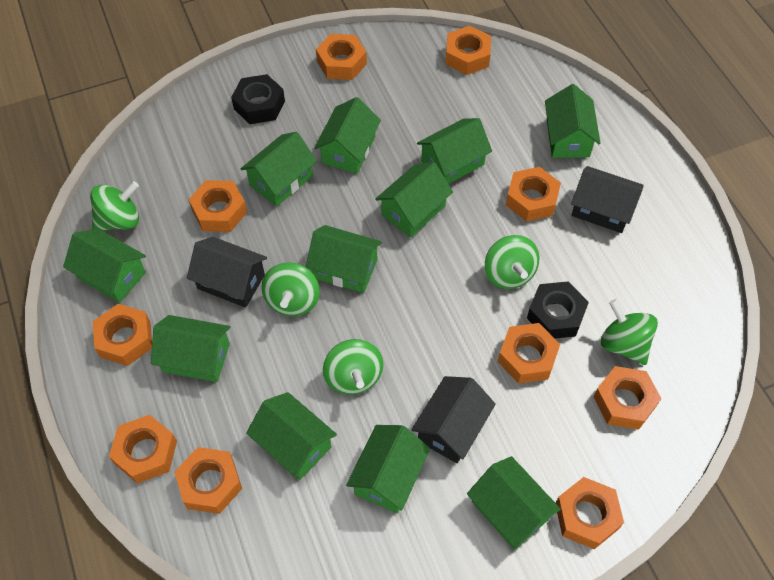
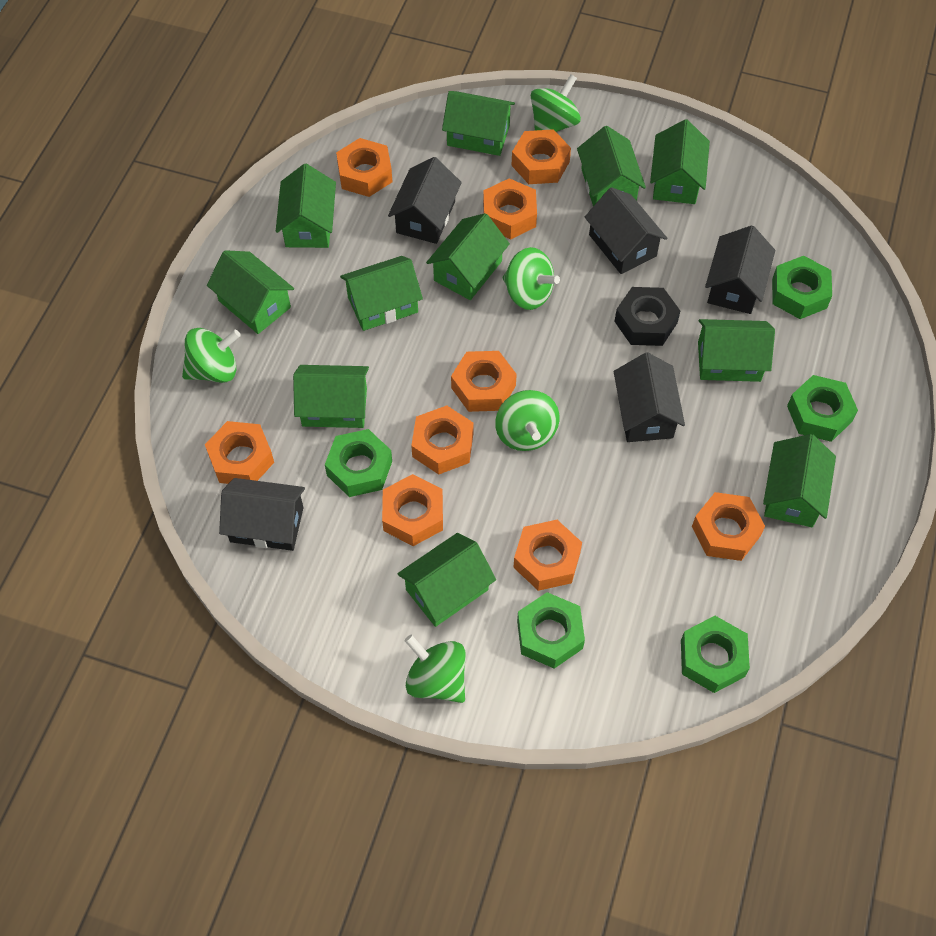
black house: 3 -> 5
black nut: 2 -> 1
green nut: 0 -> 5
orange nut: 10 -> 9

